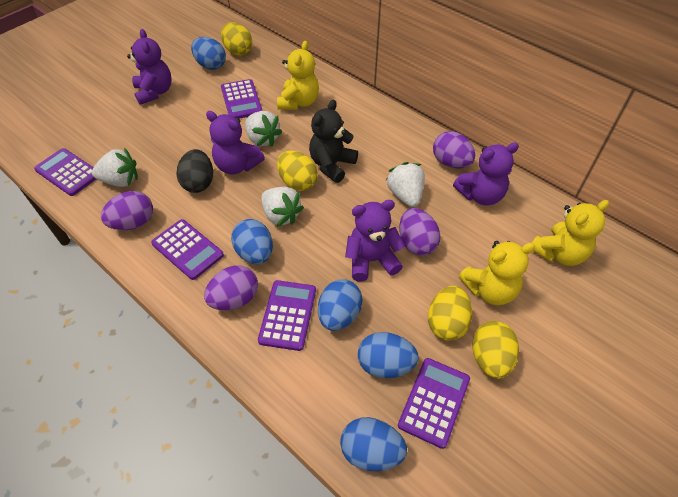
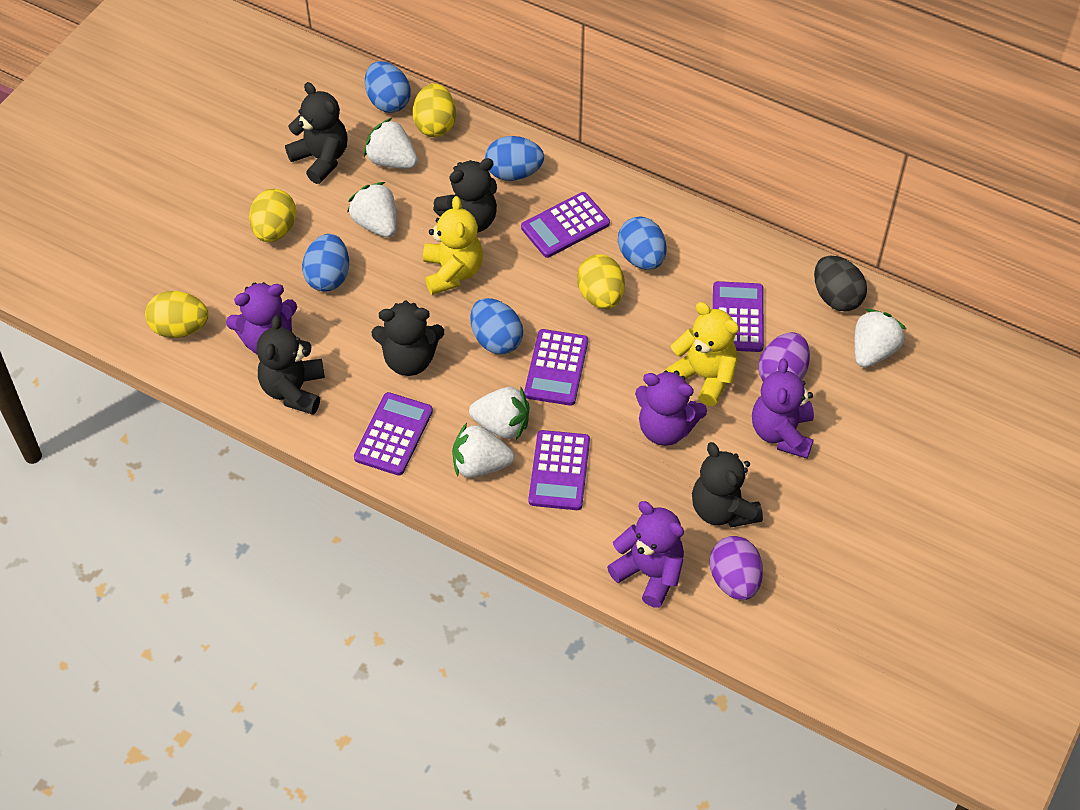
black teddy bear: 1 -> 5
purple egg: 4 -> 2
white strawberry: 4 -> 5
yellow teddy bear: 3 -> 2

